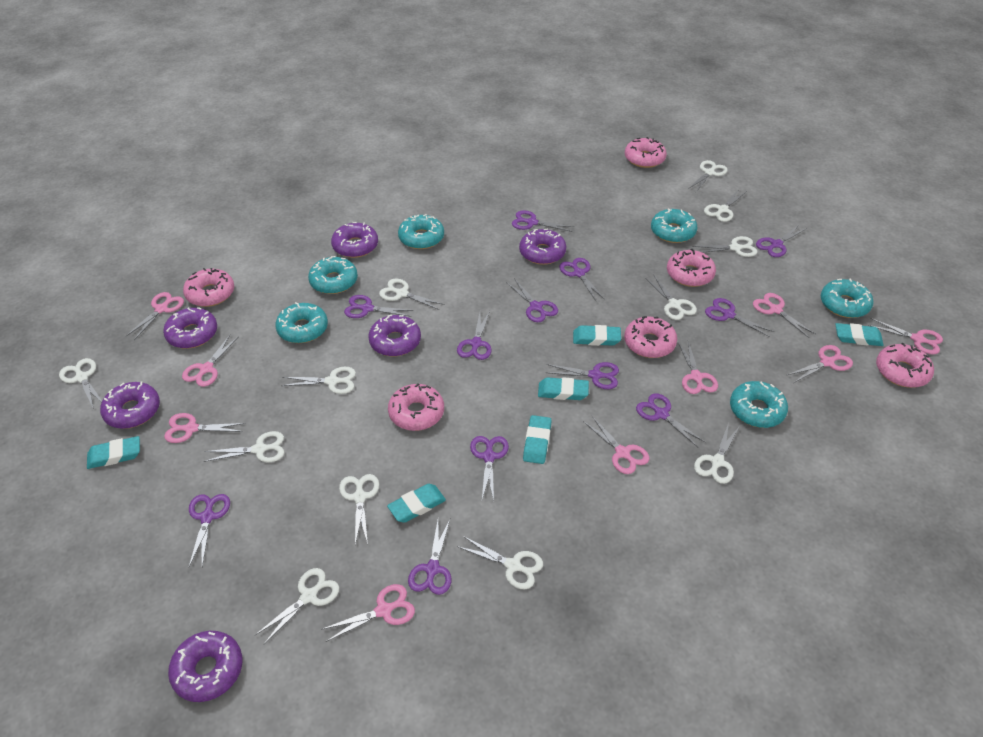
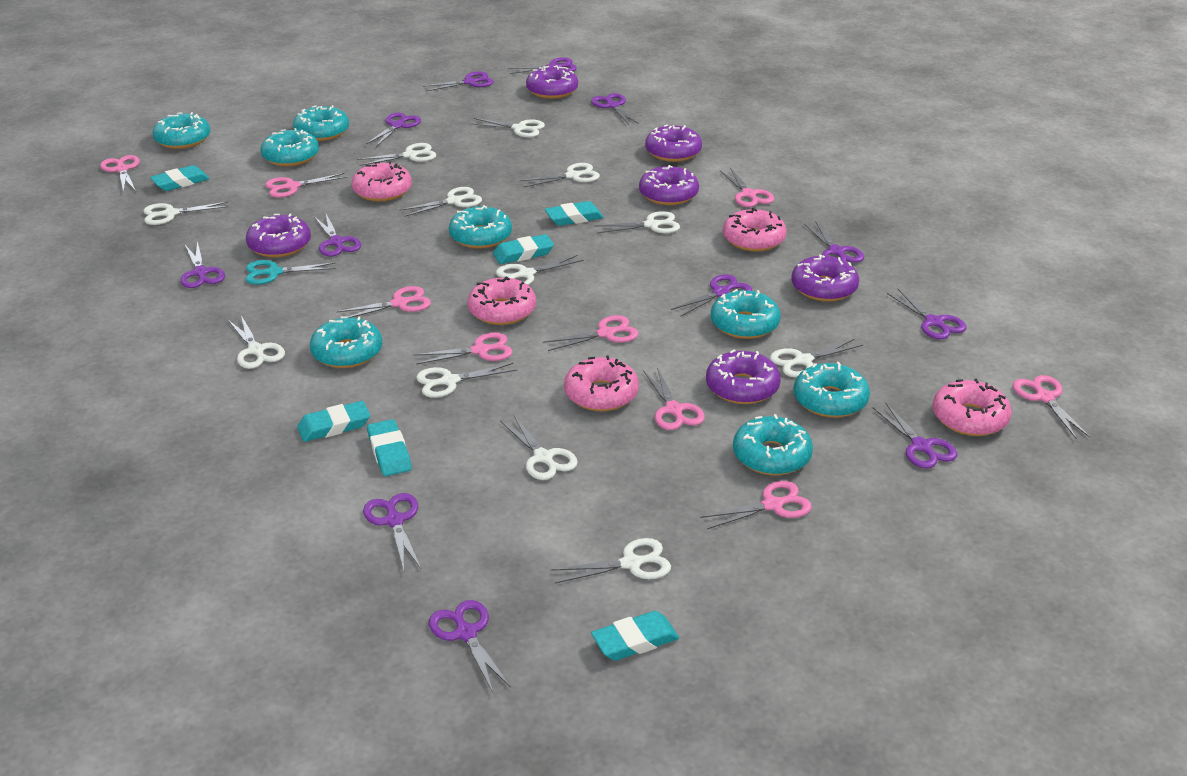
pink donut: 6 -> 5
turquoise donut: 6 -> 8
turquoise scissors: 0 -> 1

